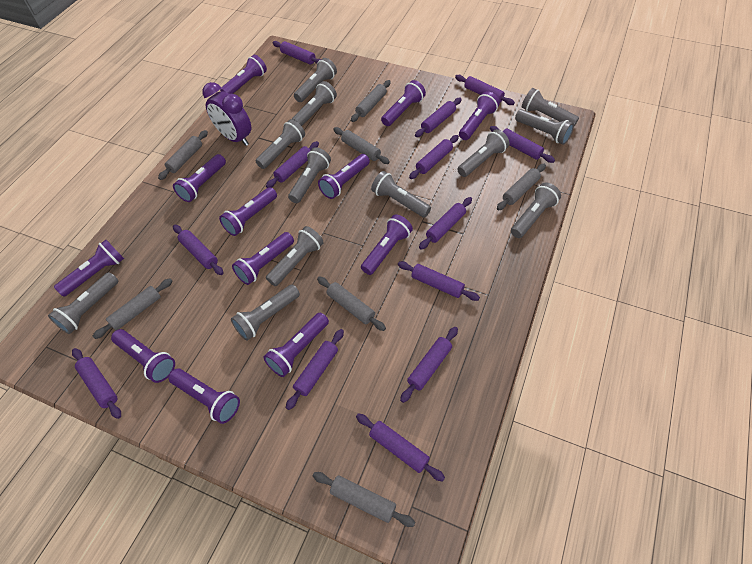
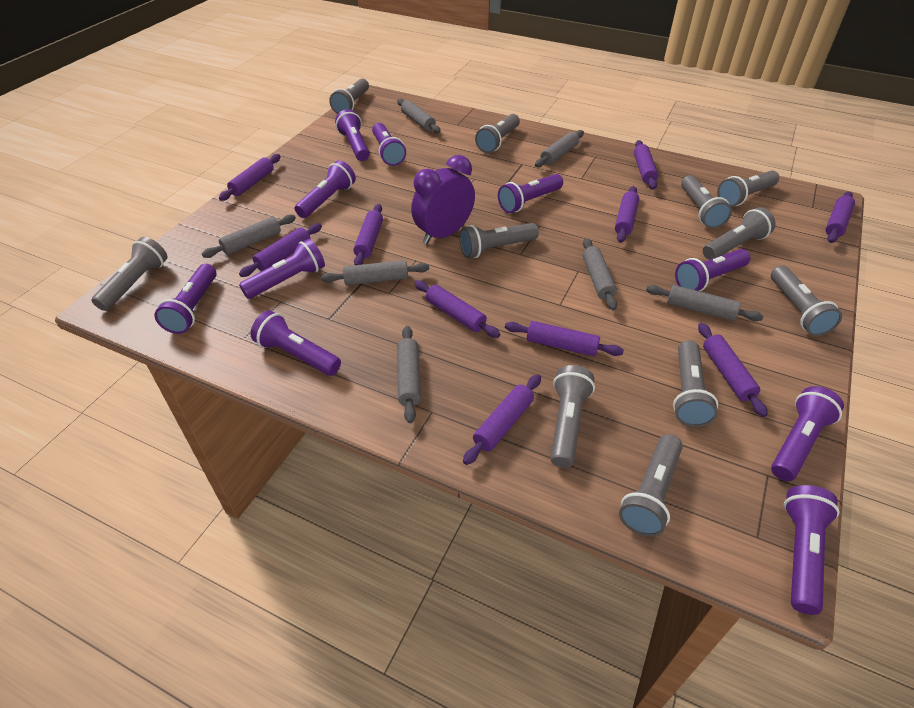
grey flashlight: 12 -> 11
purple flashlight: 12 -> 10
purple rolling pin: 13 -> 10

